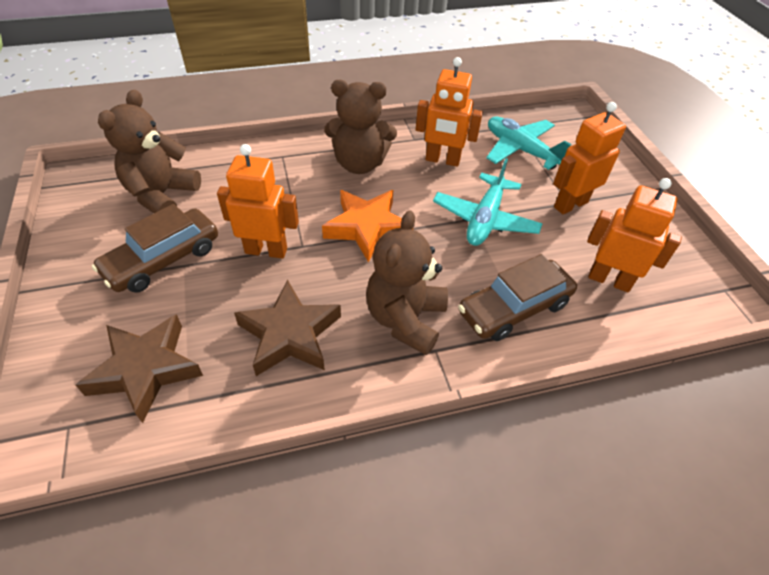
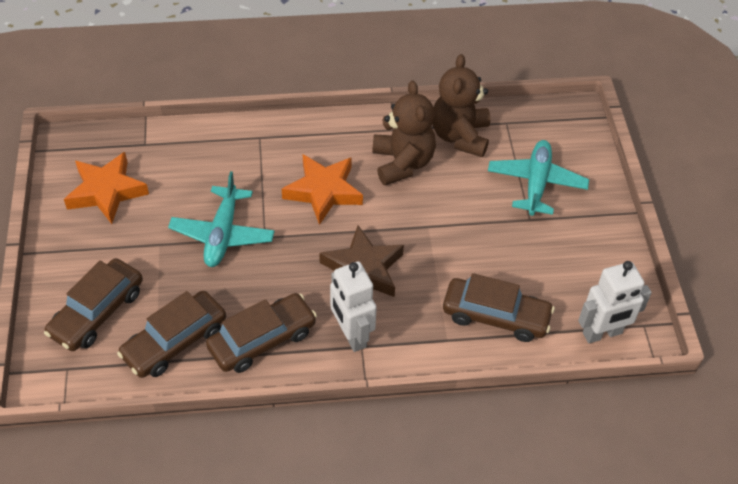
brown car: 2 -> 4
brown star: 2 -> 1
brown teddy bear: 3 -> 2
orange robot: 4 -> 0
orange star: 1 -> 2
white robot: 0 -> 2

